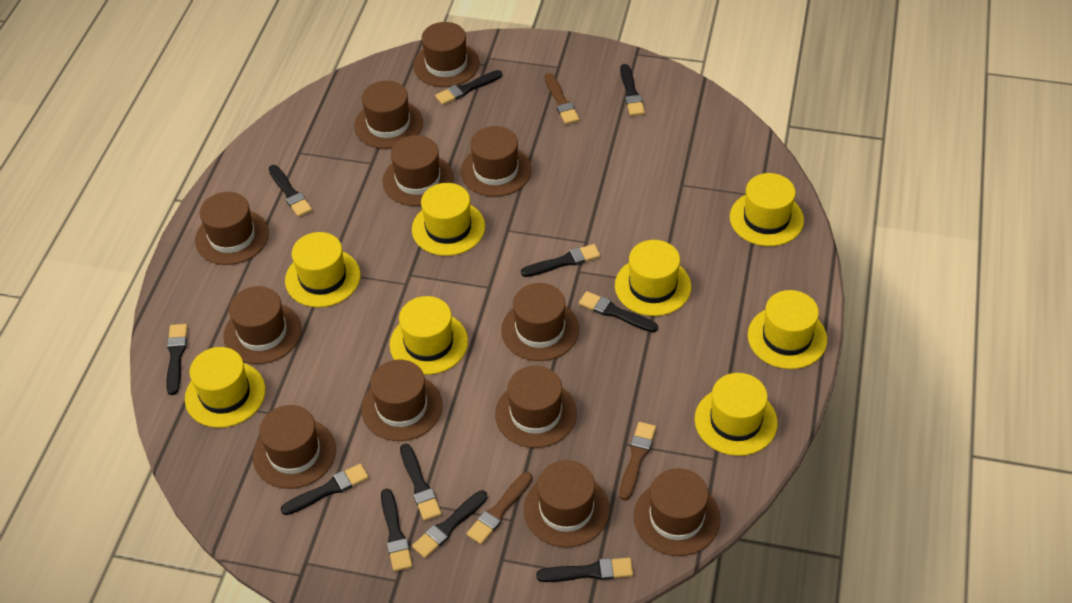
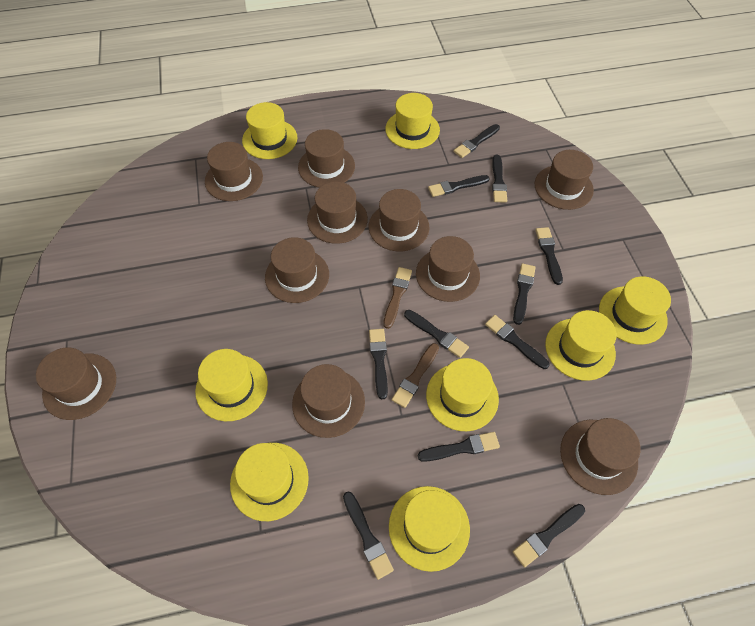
brown brush: 3 -> 2
brown hat: 12 -> 10

